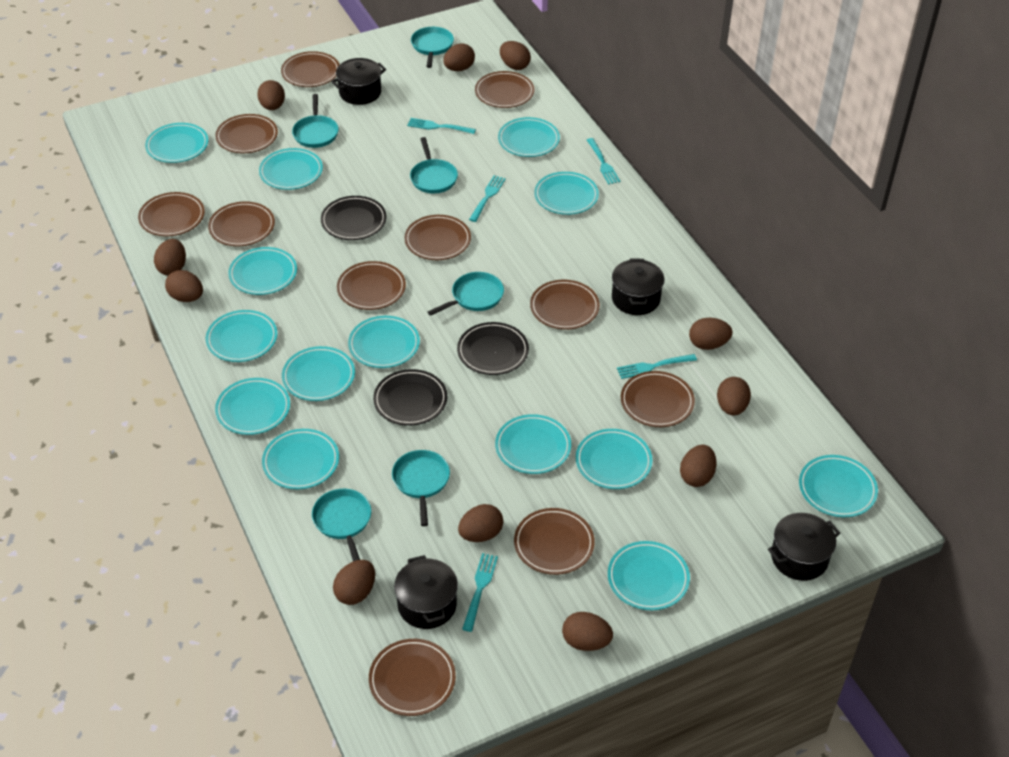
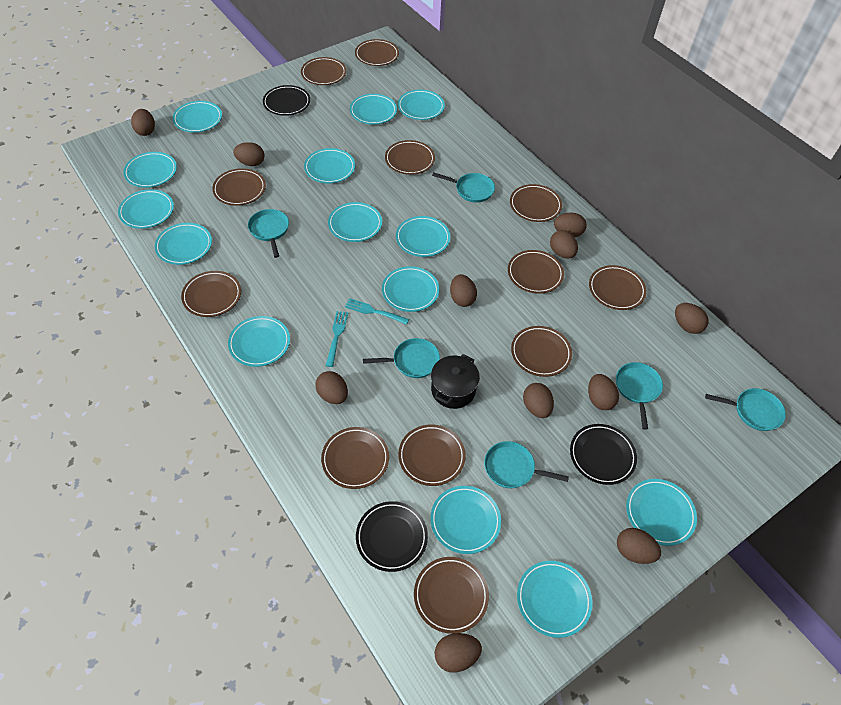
black pot: 4 -> 1
brown plate: 11 -> 12
turquoise fork: 5 -> 2

